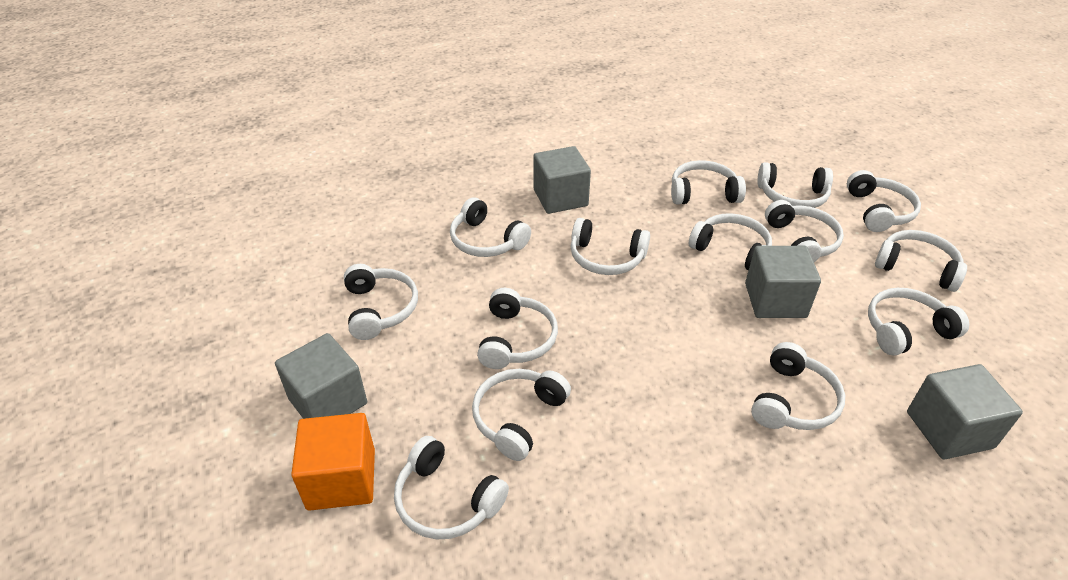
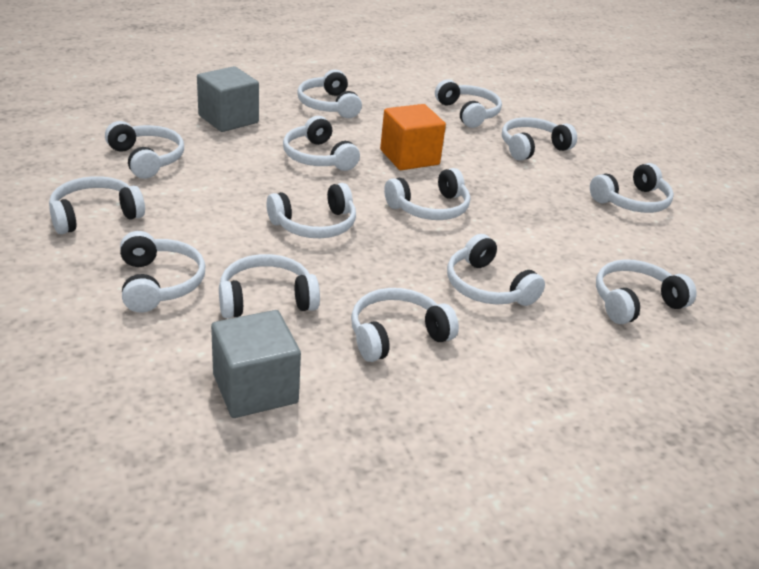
grey cube: 4 -> 2

